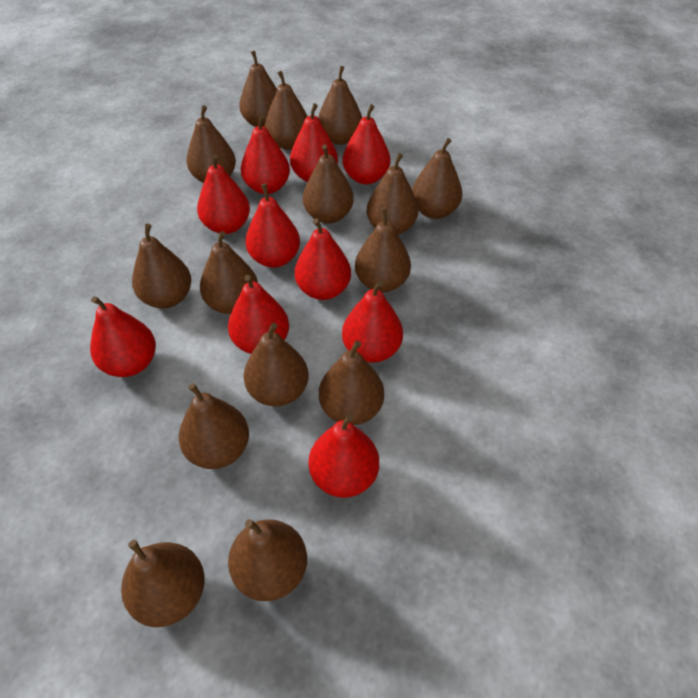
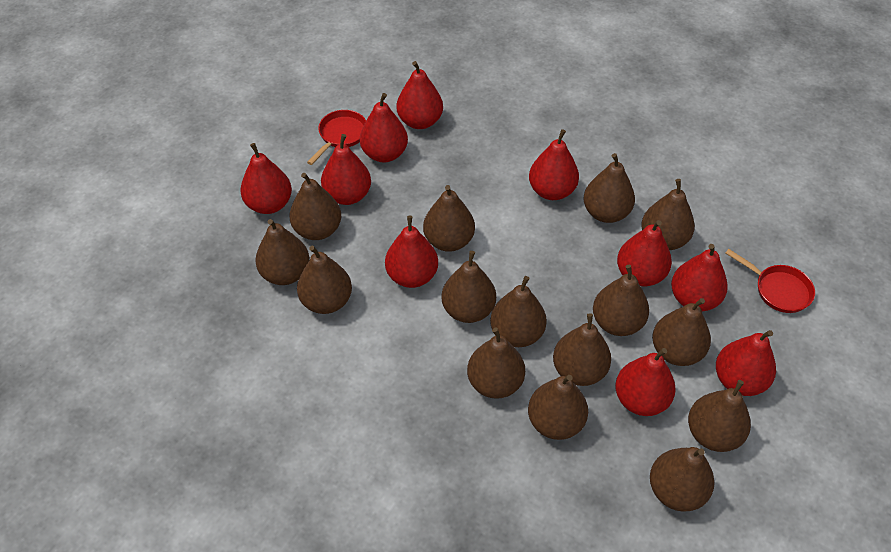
red pan: 0 -> 2

